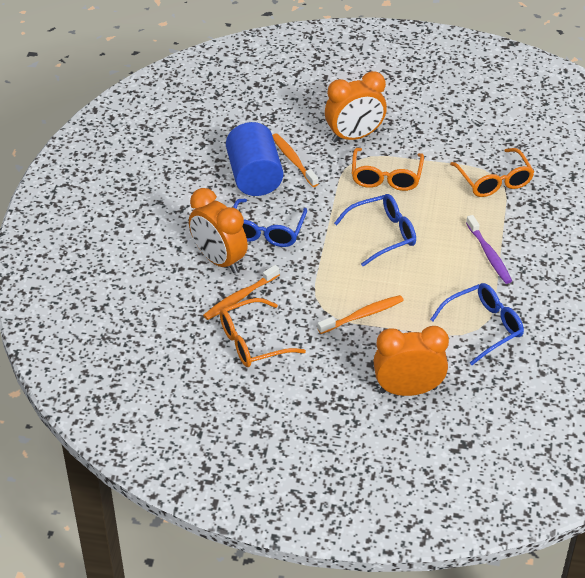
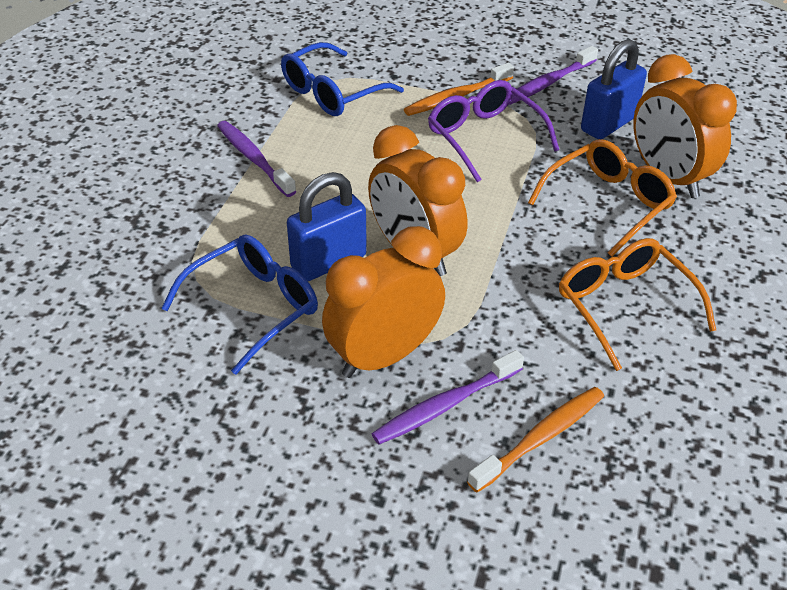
blue cylinder: 1 -> 0
blue glasses: 3 -> 2
blue padlock: 0 -> 2
orange glasses: 3 -> 2
orange toothbrush: 3 -> 2
purple glasses: 0 -> 1
purple toothbrush: 1 -> 3

